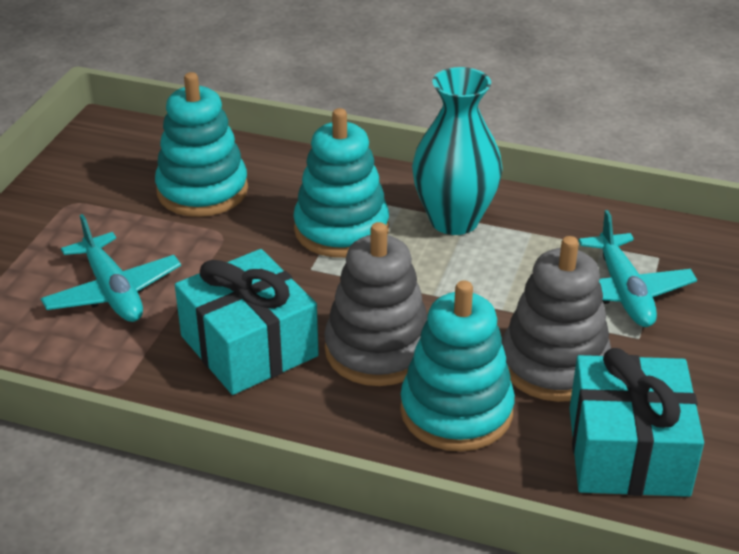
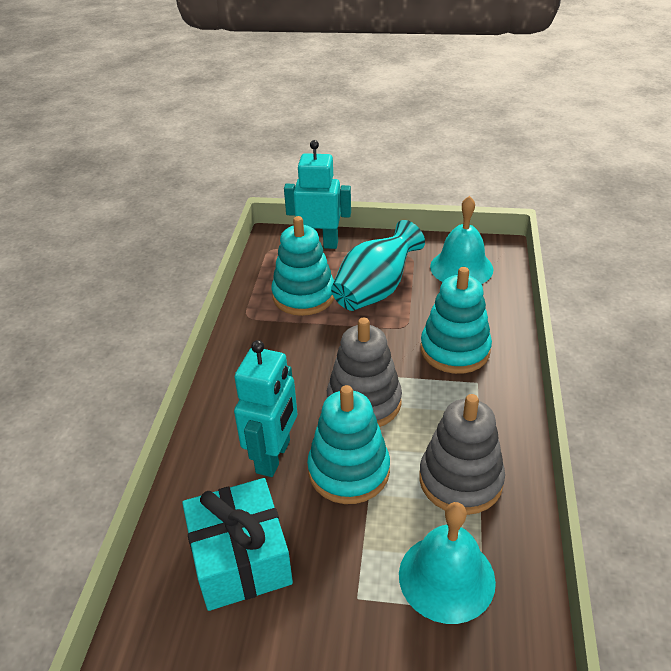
turquoise bell: 0 -> 2
turquoise gift: 2 -> 1
turquoise plane: 2 -> 0
turquoise robot: 0 -> 2

